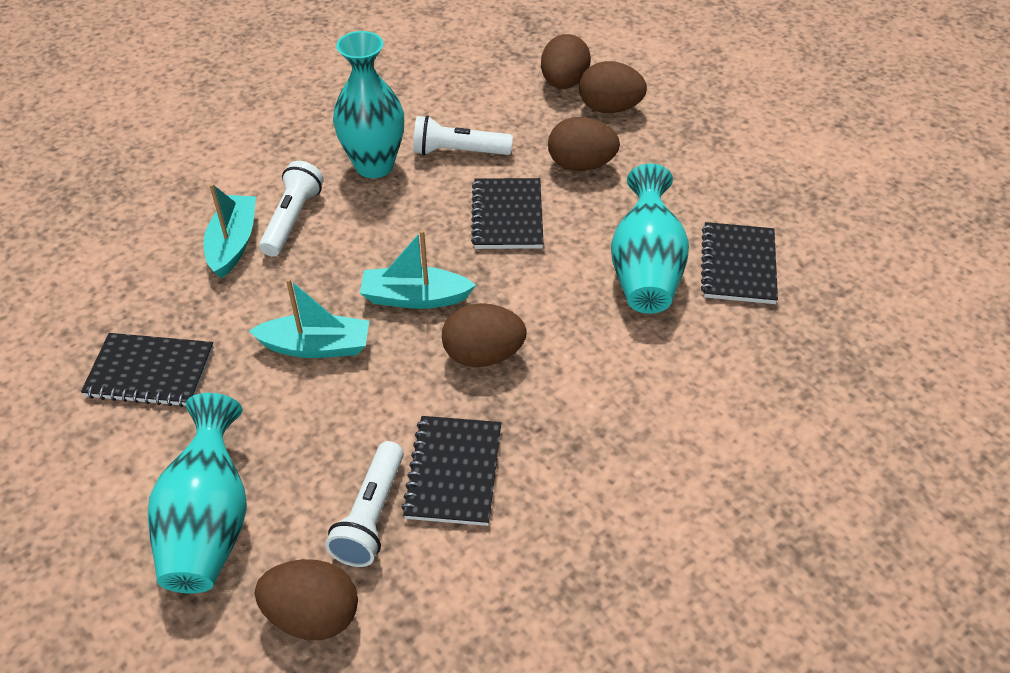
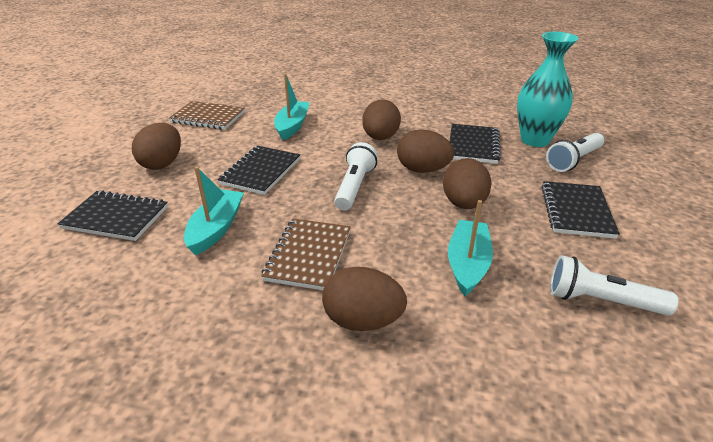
brown notebook: 0 -> 2
turquoise vase: 3 -> 1

